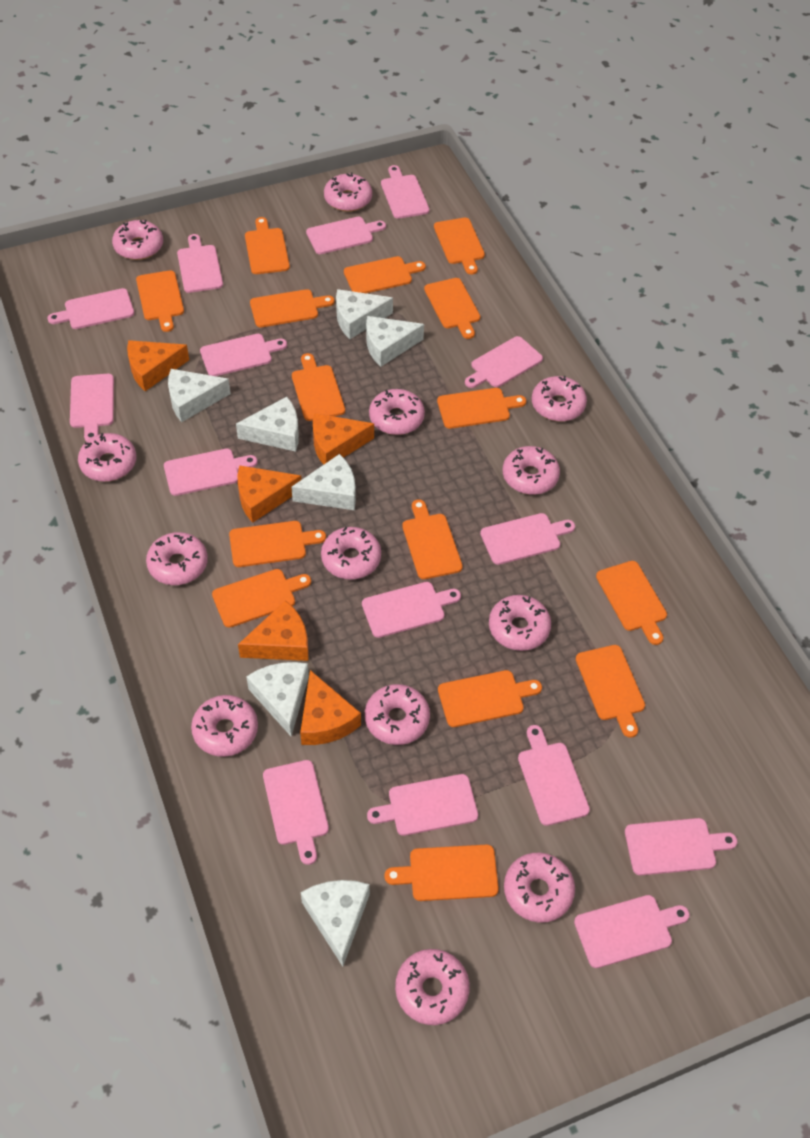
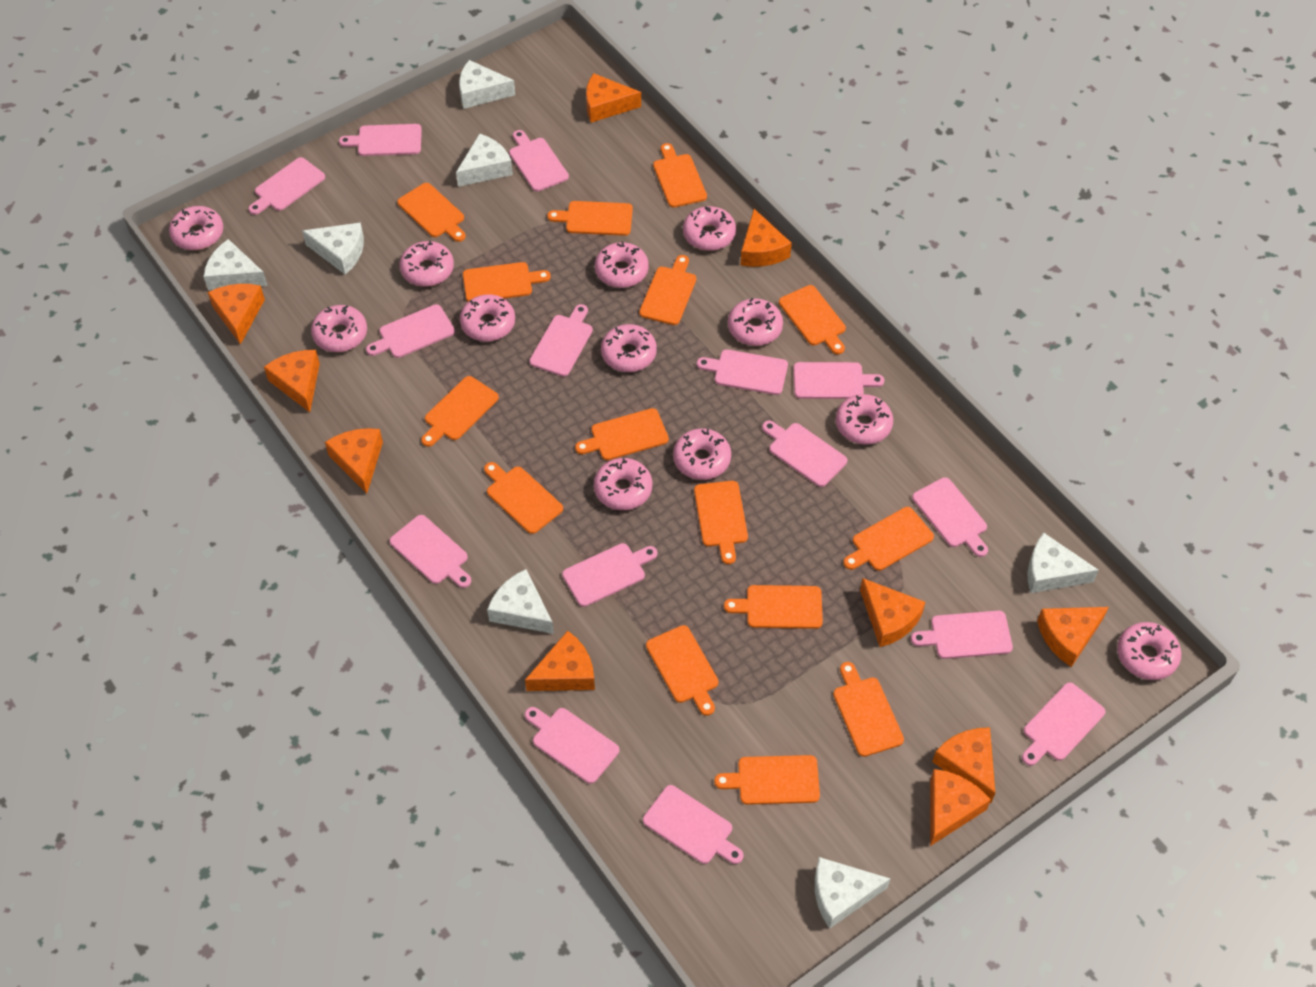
orange cheese: 5 -> 10
pink donut: 13 -> 12

